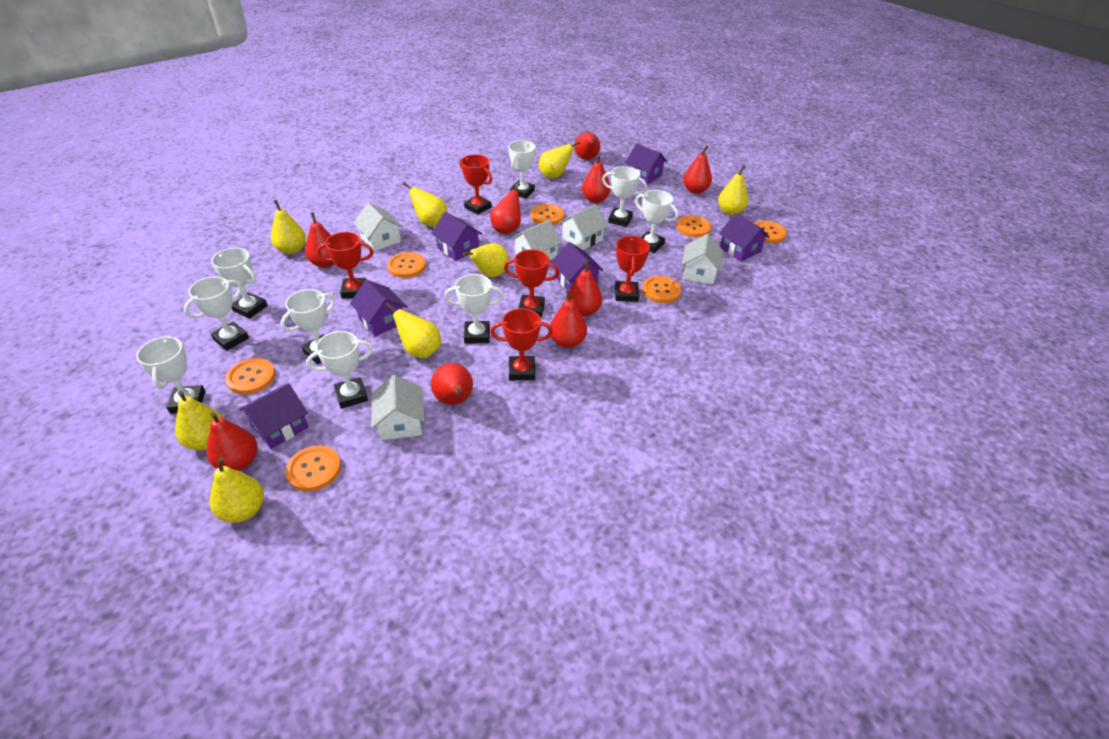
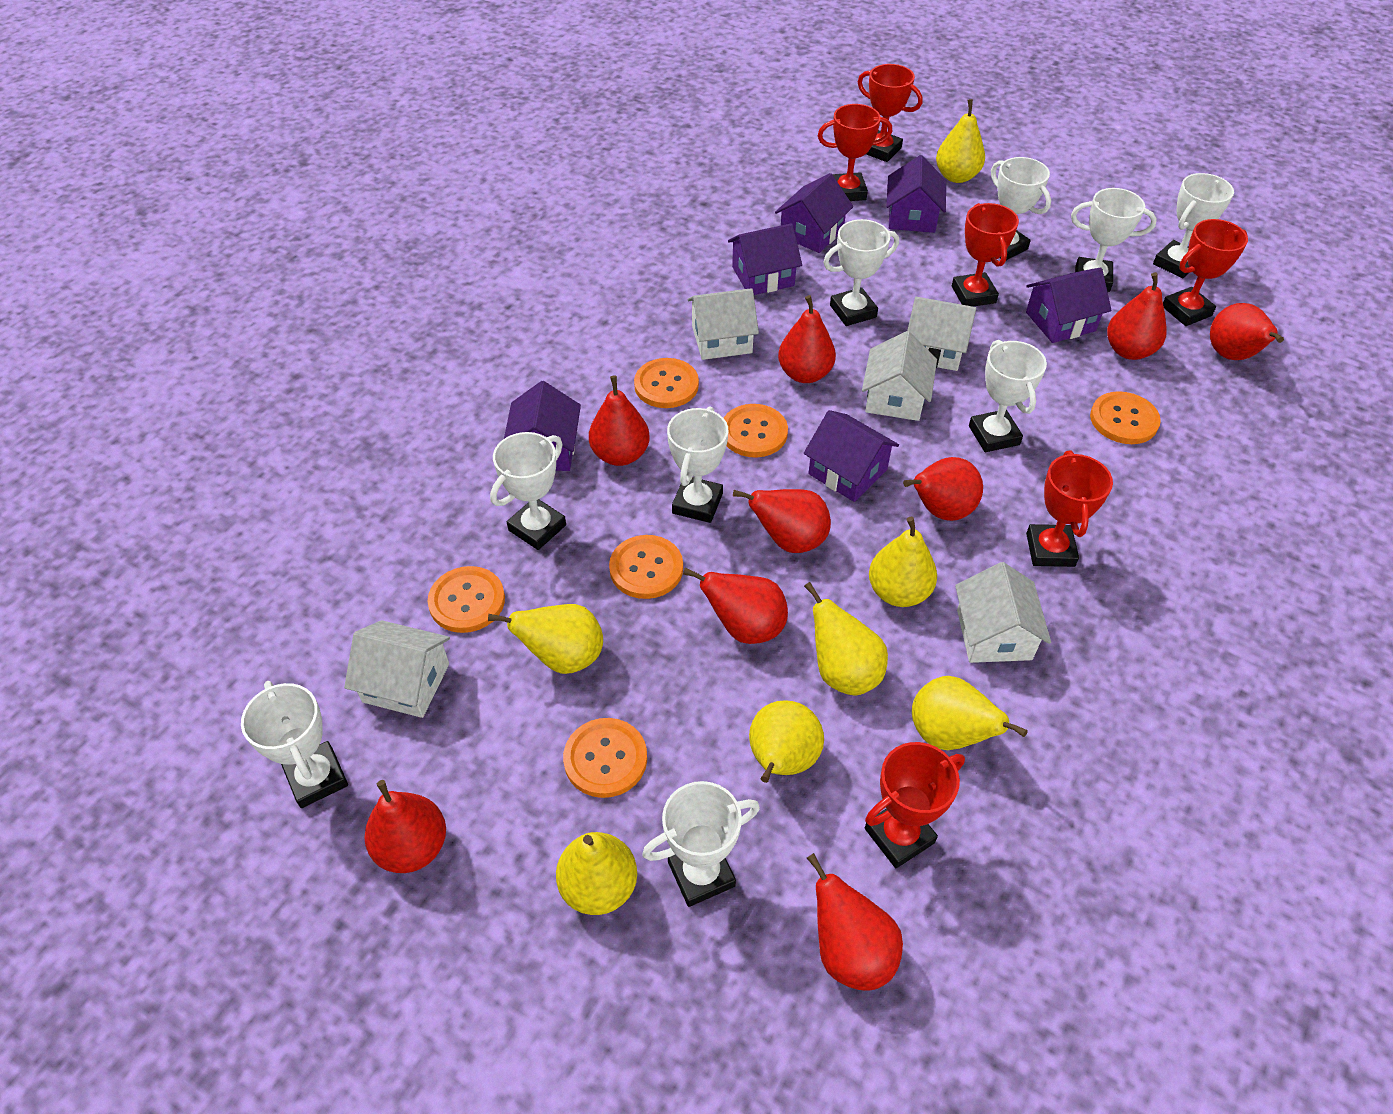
orange button: 7 -> 6
red trophy: 5 -> 6
yellow pear: 8 -> 7

